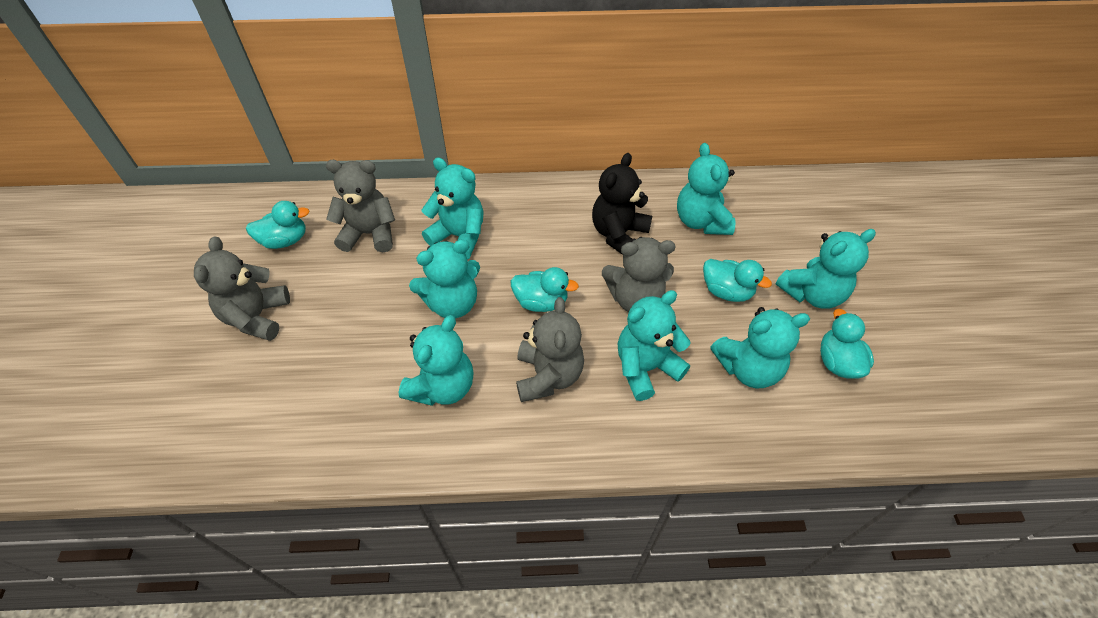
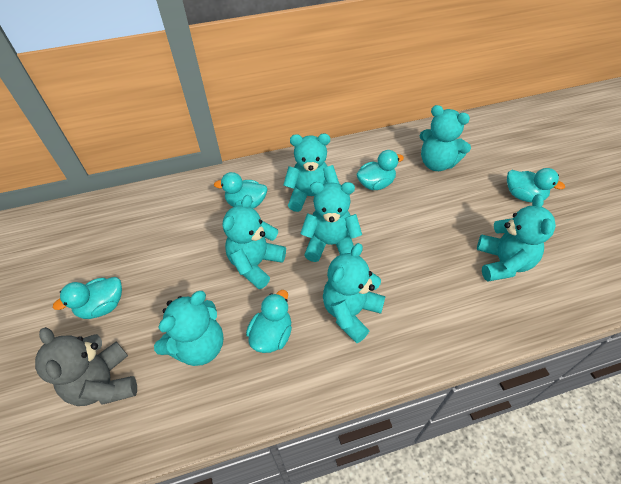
black teddy bear: 1 -> 0
grey teddy bear: 4 -> 1
turquoise duck: 4 -> 5

